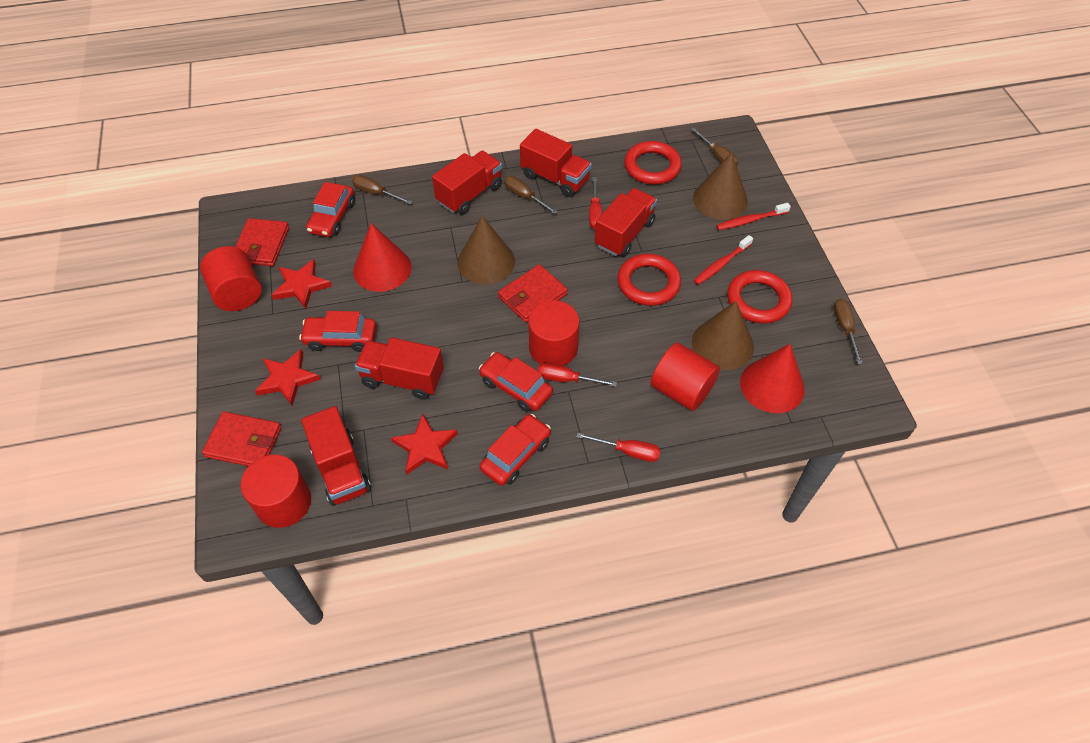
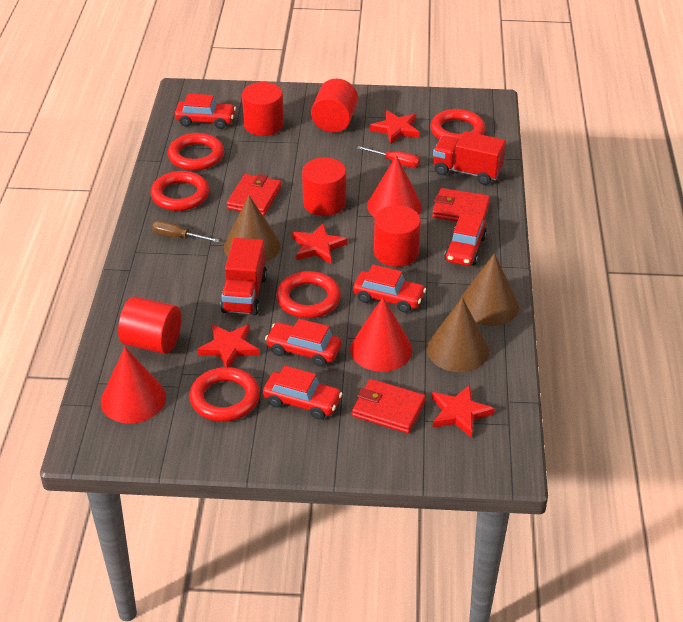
brown screwdriver: 4 -> 1
red car: 4 -> 5
red cone: 2 -> 3
red cylinder: 4 -> 5
red ring: 3 -> 5
red screwdriver: 3 -> 1
red star: 3 -> 4
red toothbrush: 2 -> 0
red truck: 5 -> 2

